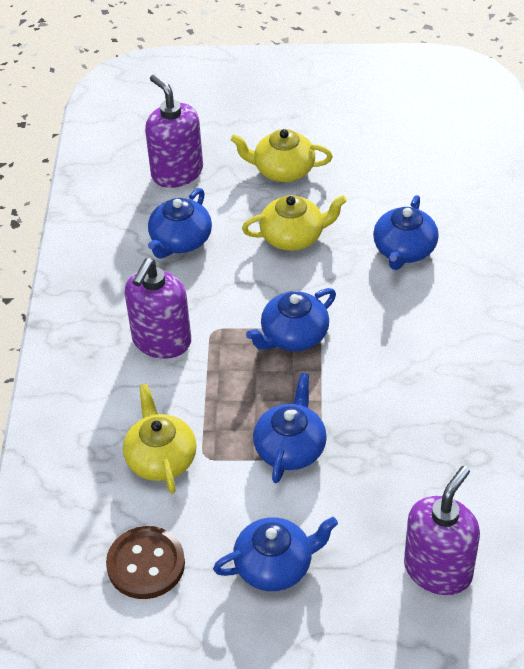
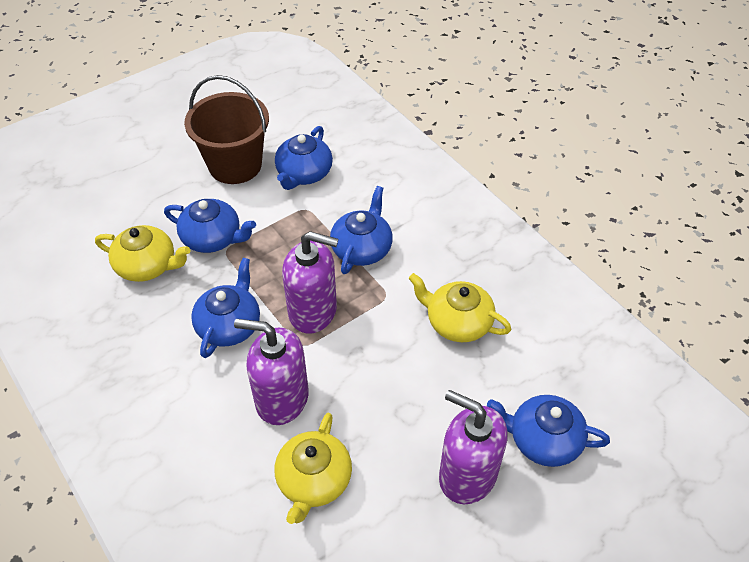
brown bucket: 0 -> 1
brown button: 1 -> 0

